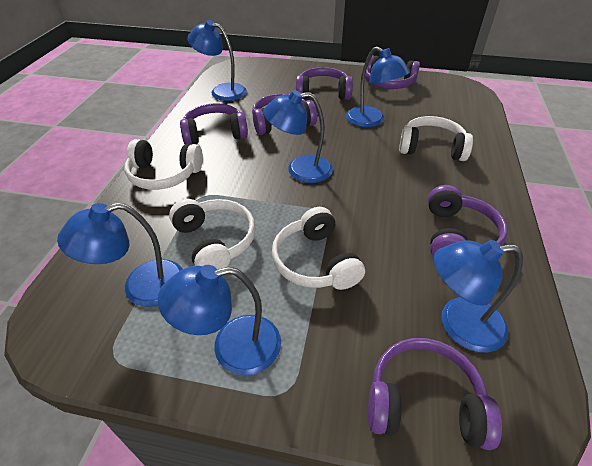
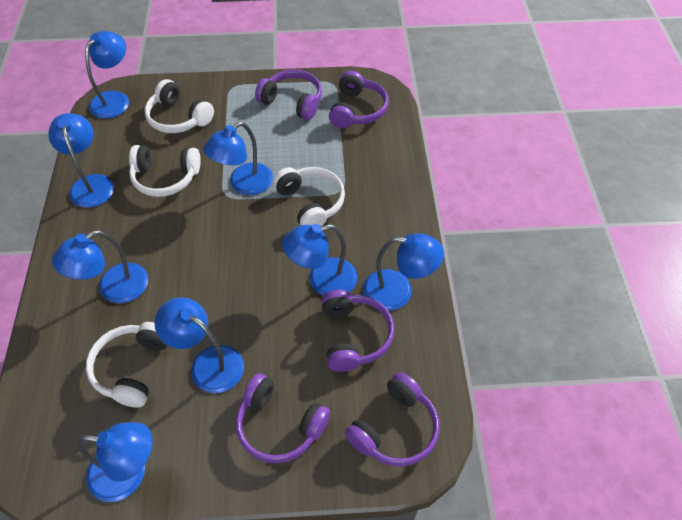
blue lamp: 6 -> 8
purple headphones: 6 -> 5

